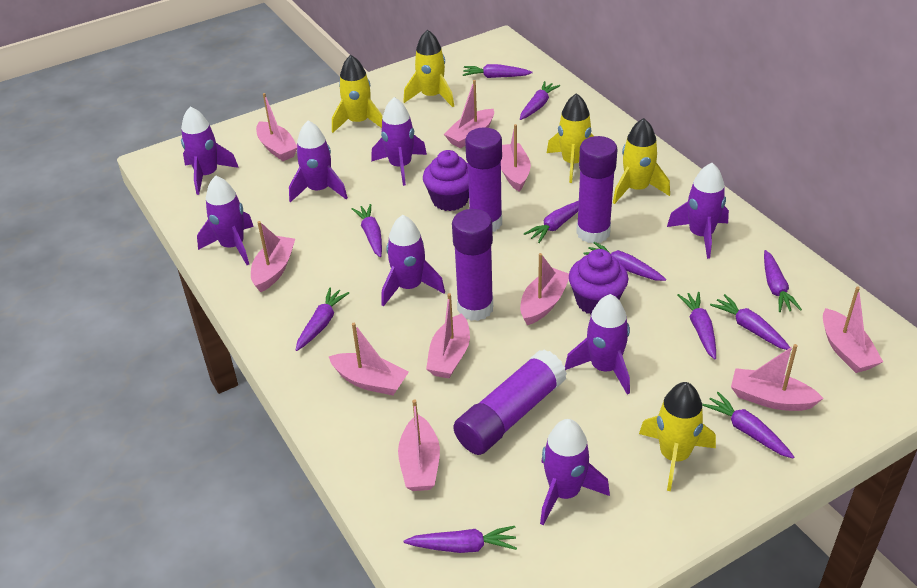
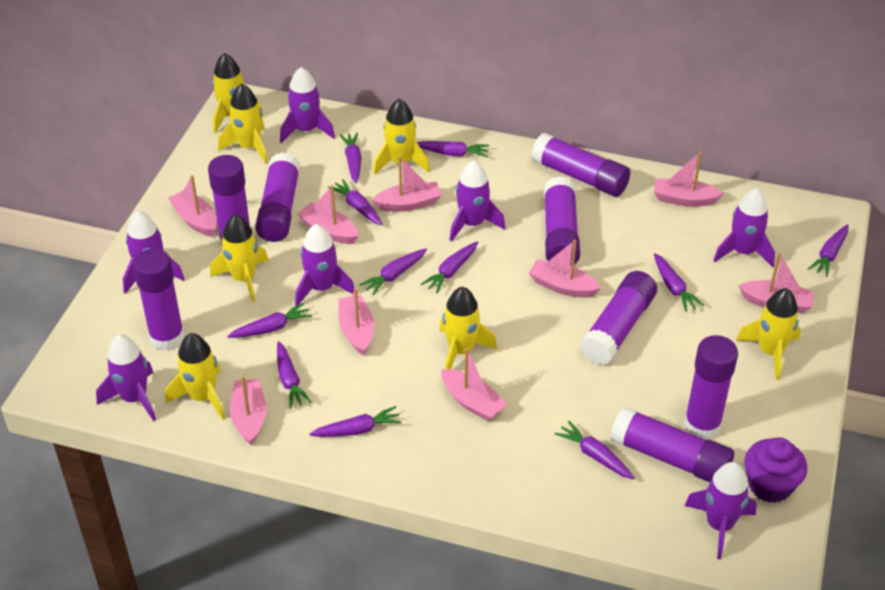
pink boat: 10 -> 9
purple cupcake: 2 -> 1
purple glue stick: 4 -> 8
purple rocket: 8 -> 7
yellow rocket: 5 -> 7

